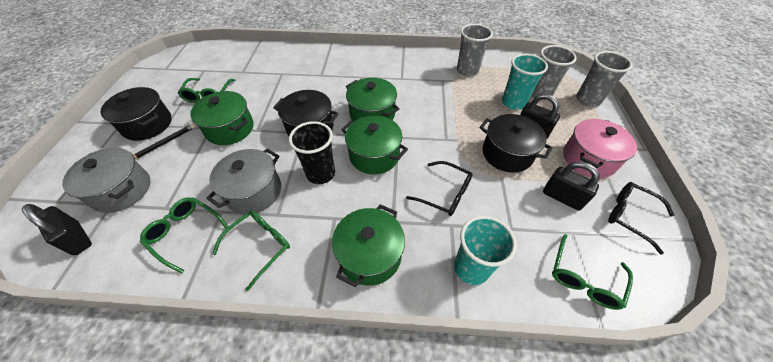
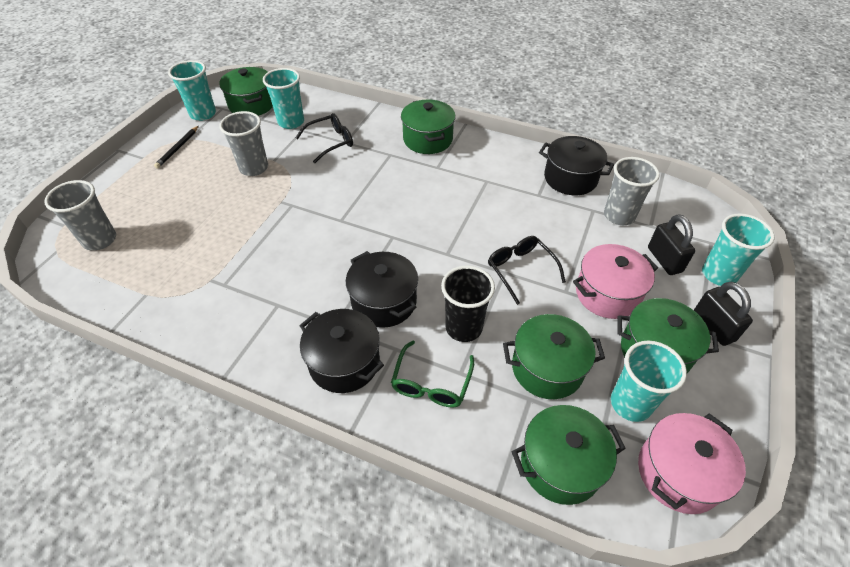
black padlock: 3 -> 2
green glasses: 4 -> 1
green pot: 4 -> 5
grey pot: 2 -> 0
pink pot: 1 -> 2
turquoise cup: 2 -> 4

